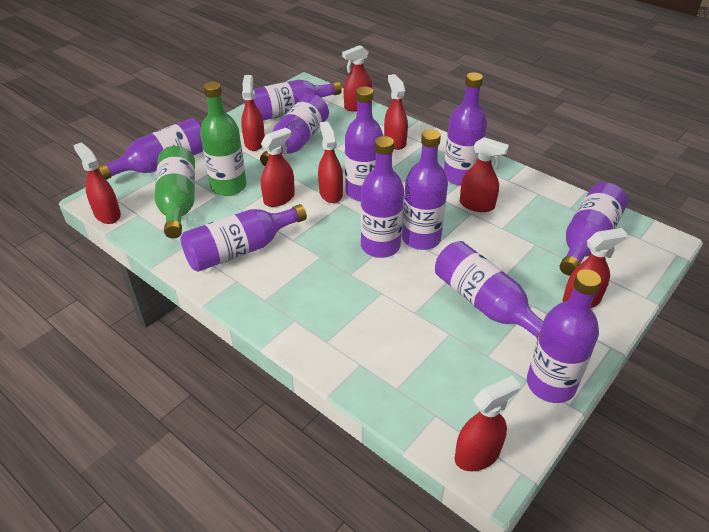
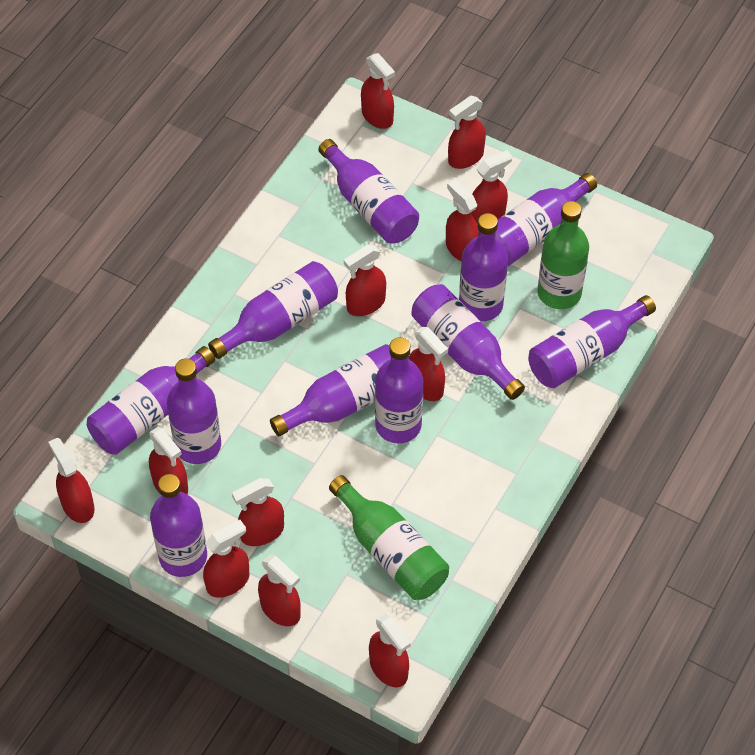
red spray bottle: 9 -> 12

